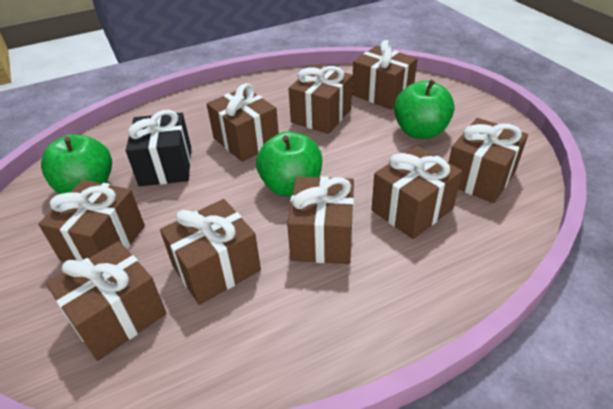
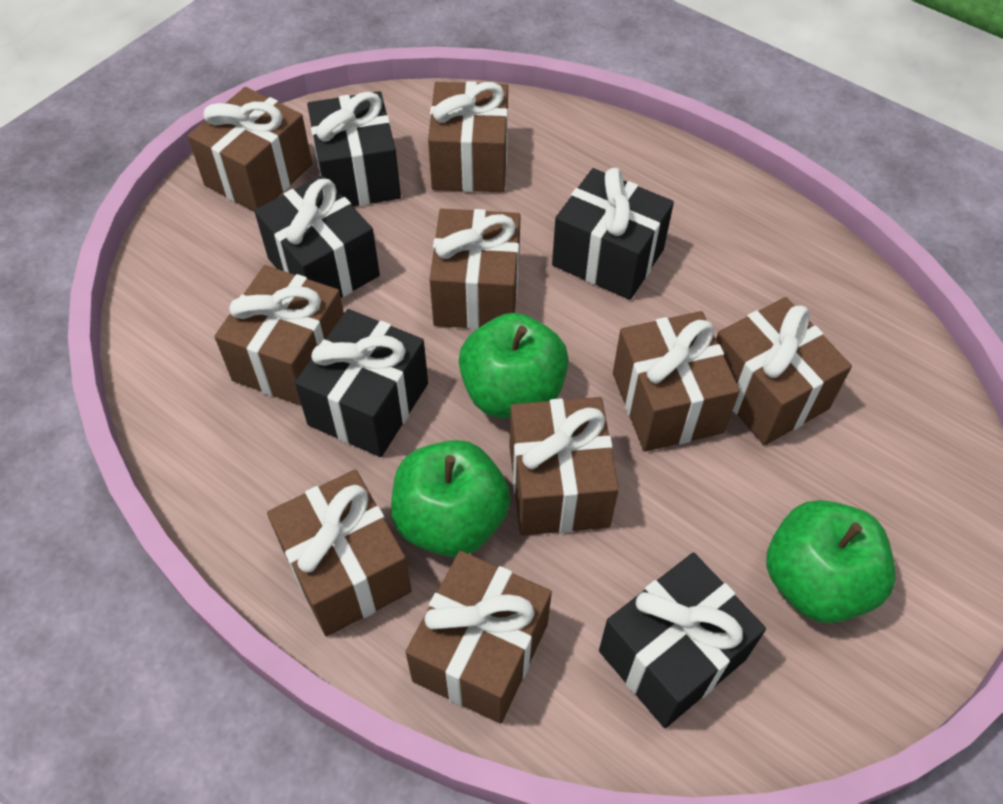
black gift: 1 -> 5

